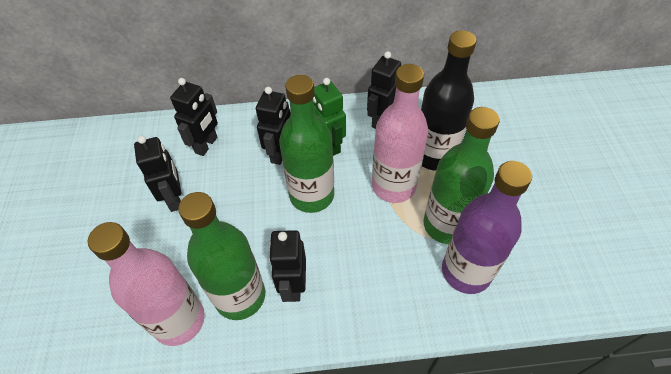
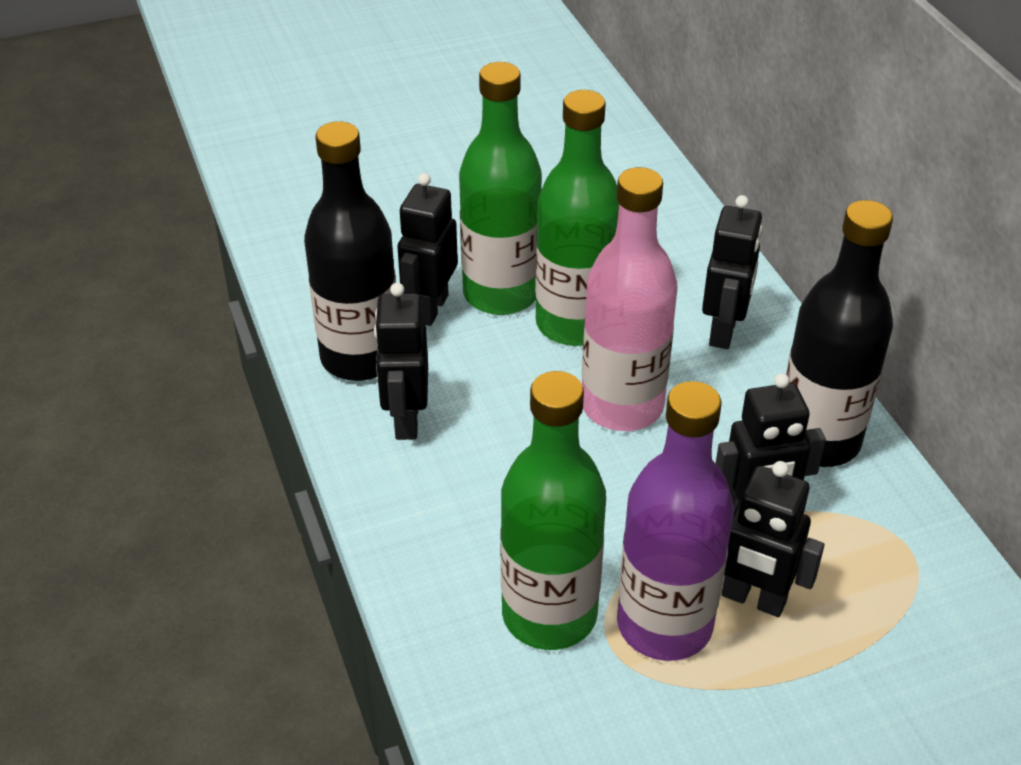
black bottle: 1 -> 2
green robot: 1 -> 0
pink bottle: 2 -> 1

